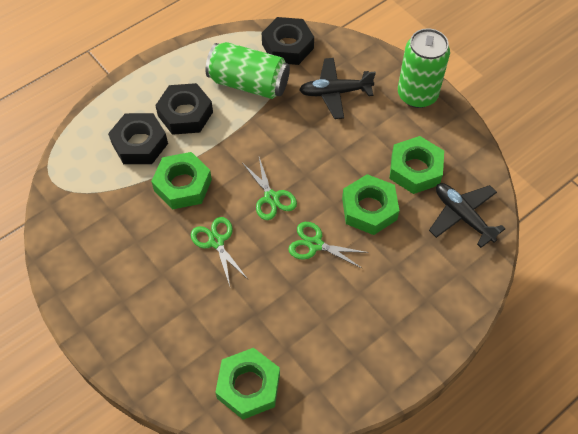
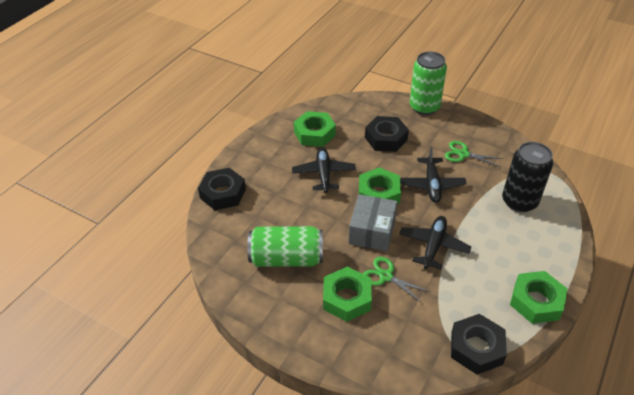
black can: 0 -> 1
black plane: 2 -> 3
green scissors: 3 -> 2
grey box: 0 -> 1

